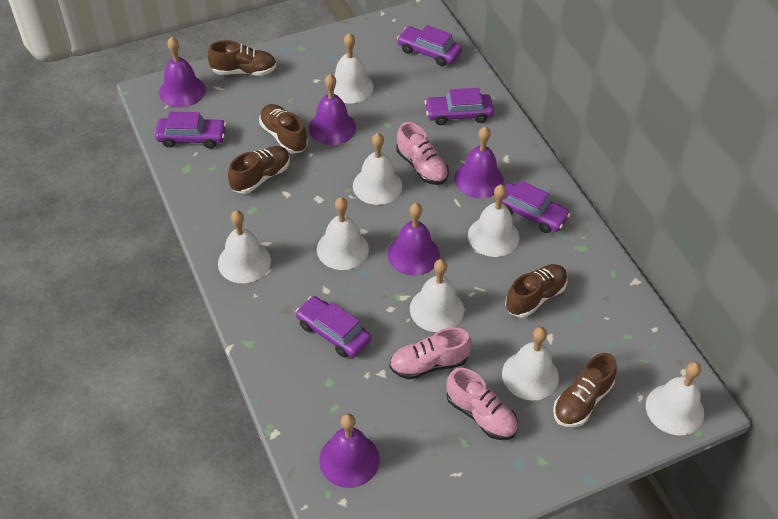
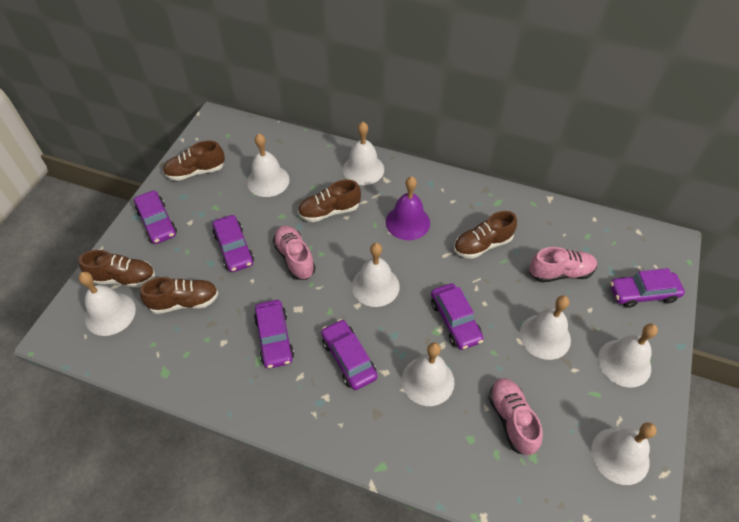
purple bell: 5 -> 1
purple car: 5 -> 6

